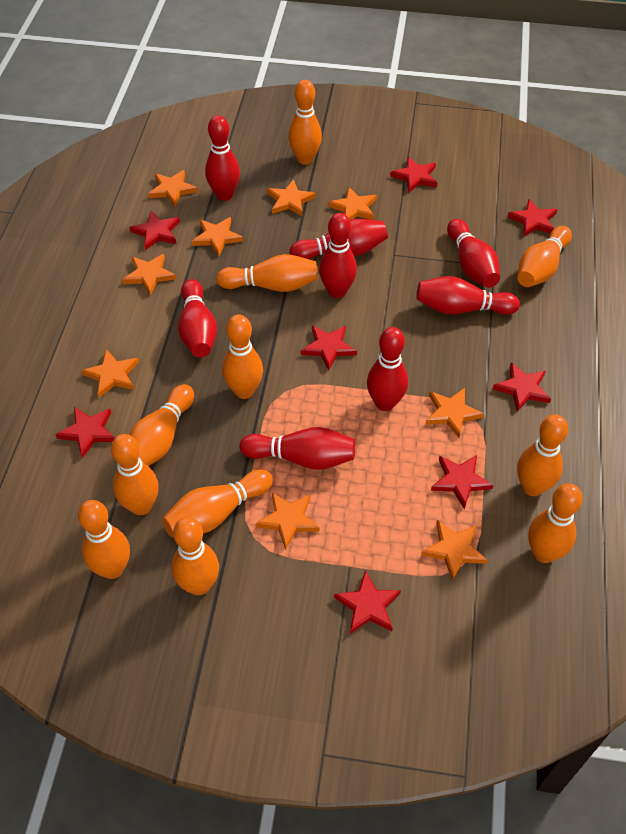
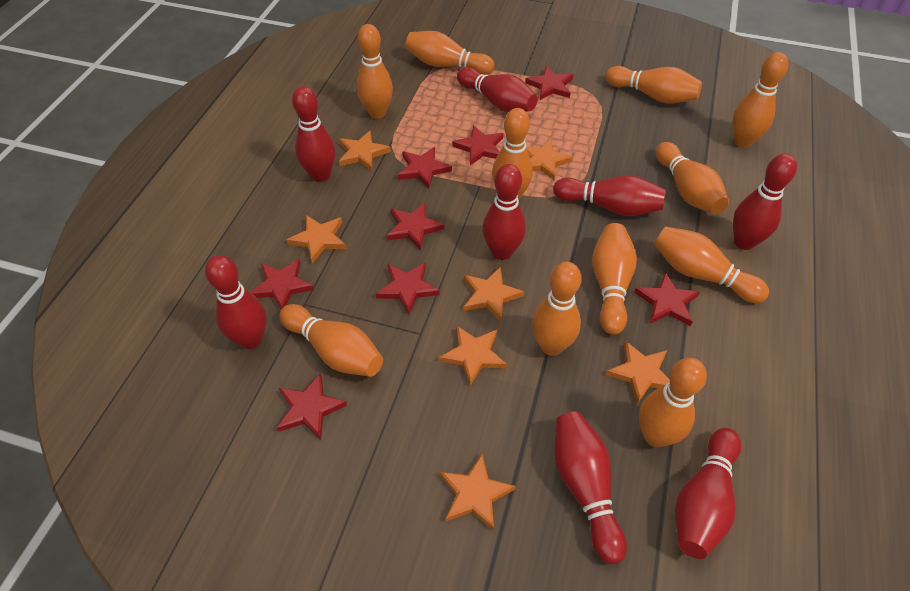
orange star: 9 -> 7

